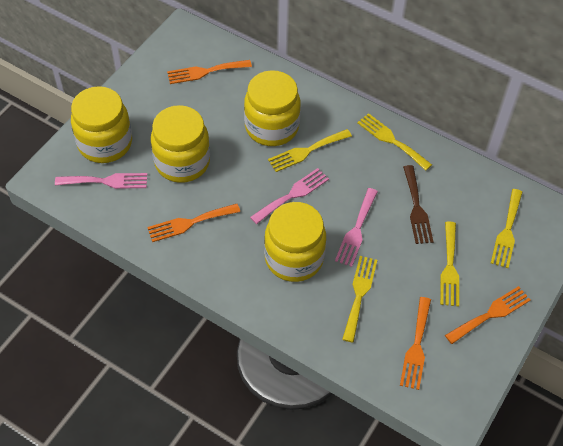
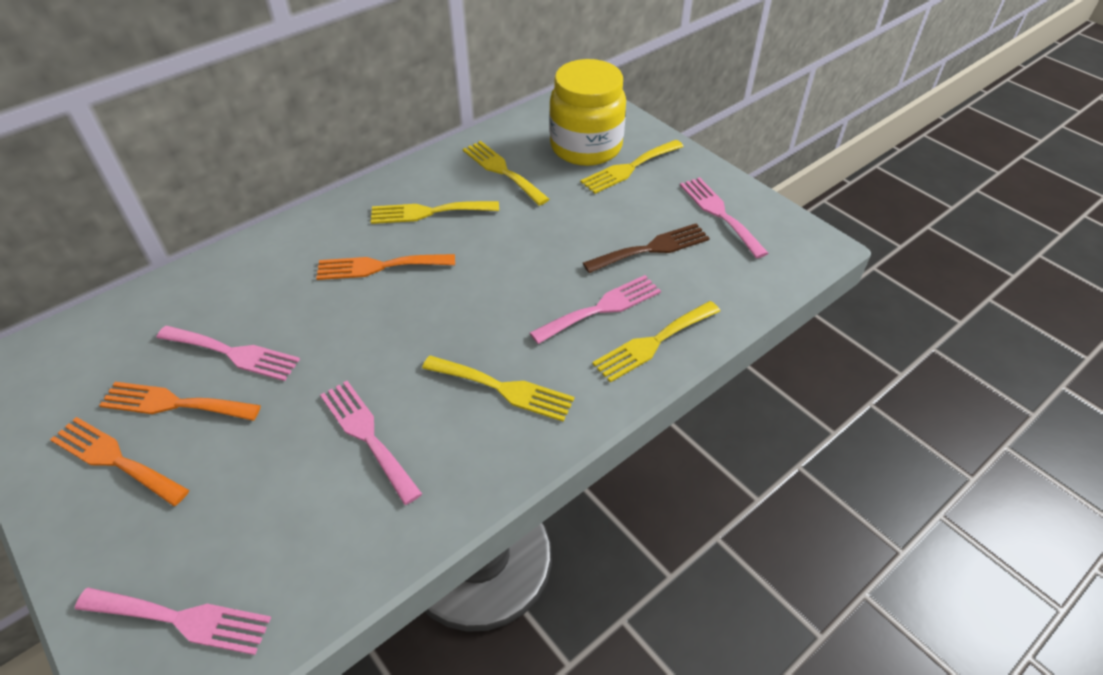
orange fork: 4 -> 3
pink fork: 3 -> 5
yellow jar: 4 -> 1

